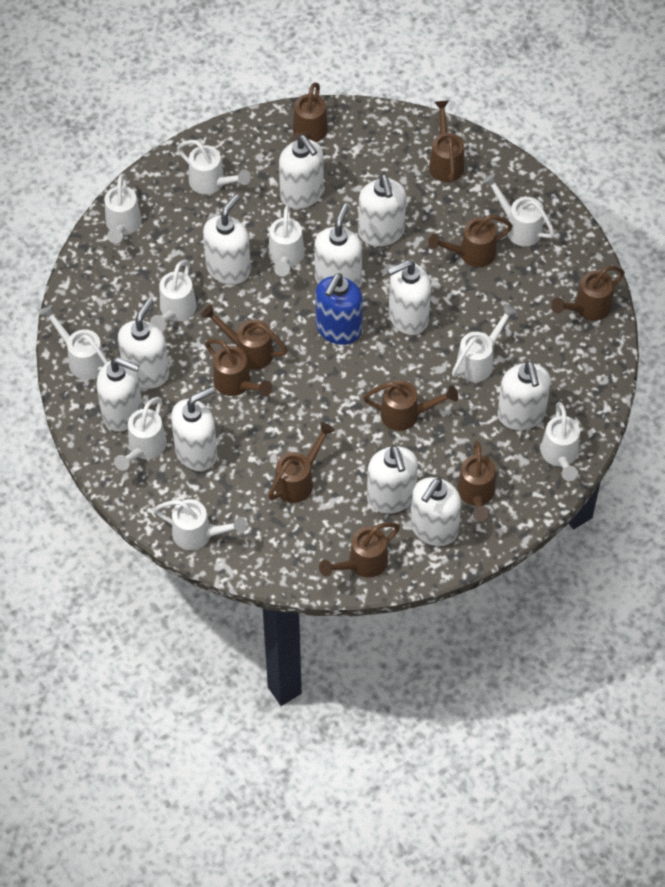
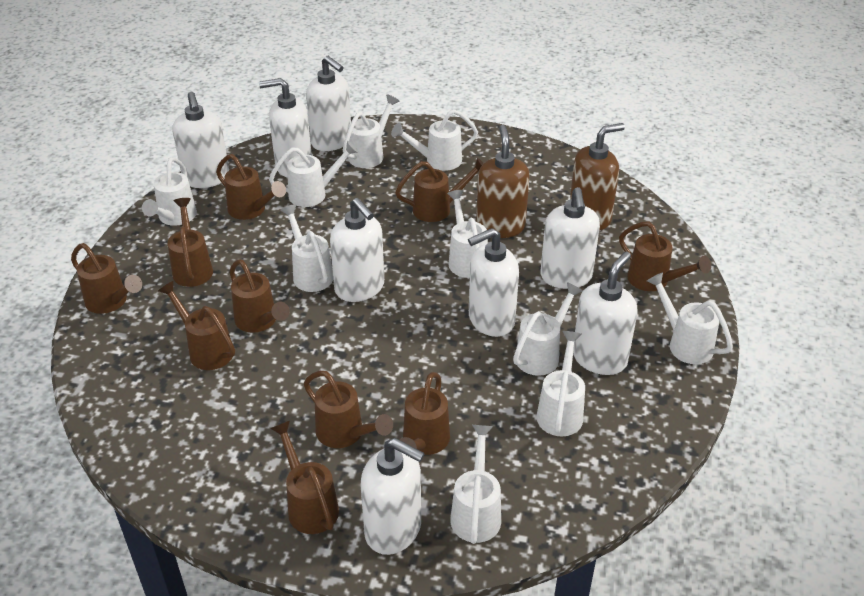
blue soap dispenser: 1 -> 0
brown soap dispenser: 0 -> 2
white soap dispenser: 11 -> 8

